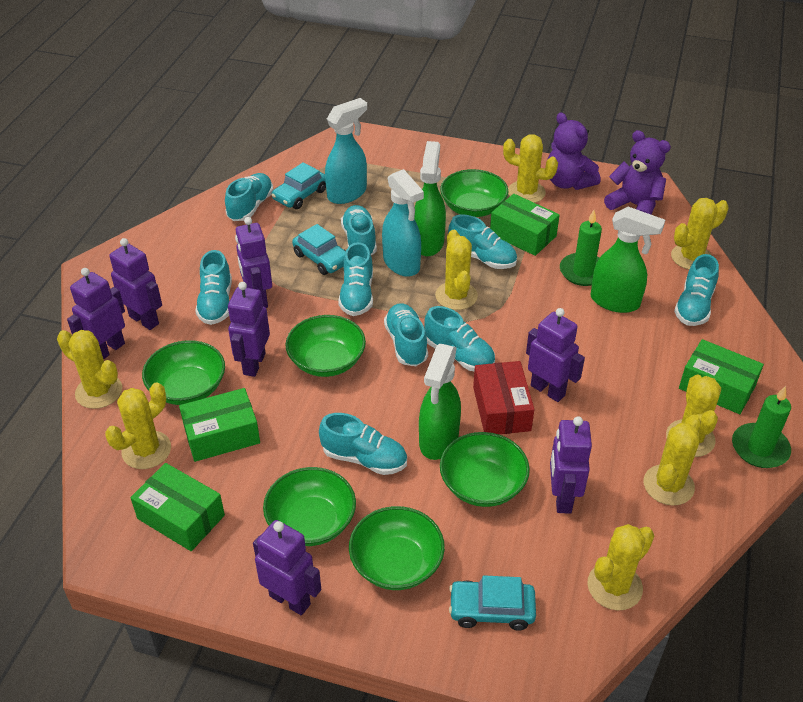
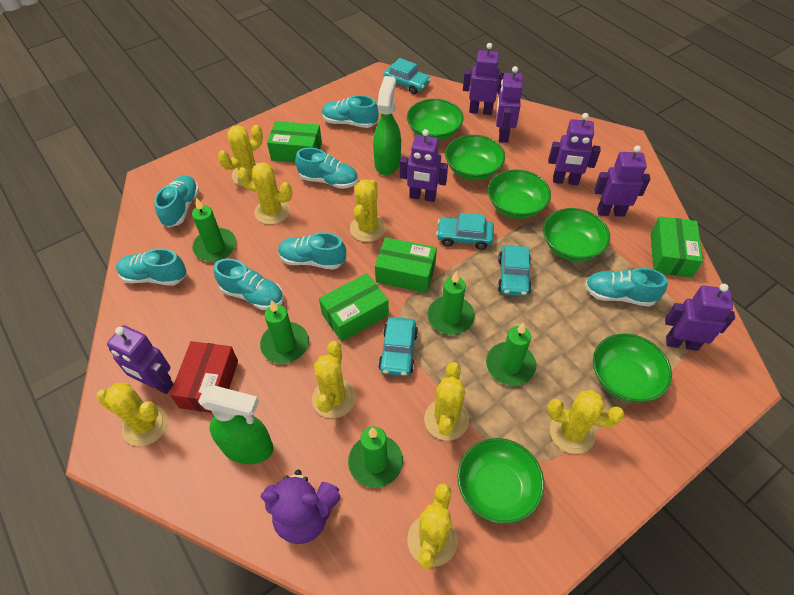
green candle: 2 -> 5
green spray bottle: 3 -> 2
purple teddy bear: 2 -> 1
turquoise car: 3 -> 4
turquoise shoe: 9 -> 7
turquoise spray bottle: 2 -> 0

